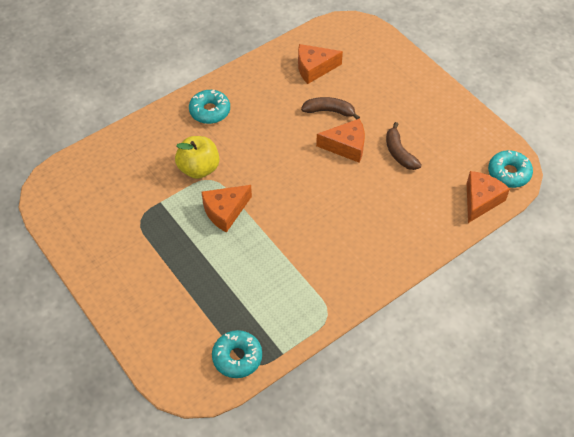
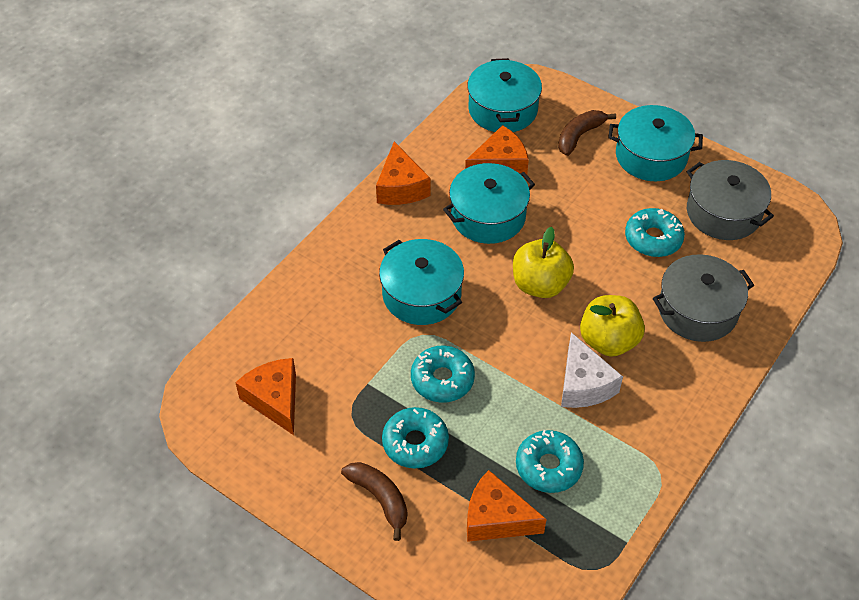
grey pot: 0 -> 2
turquoise donut: 3 -> 4
turquoise pot: 0 -> 4
white cheese: 0 -> 1
yellow apple: 1 -> 2

